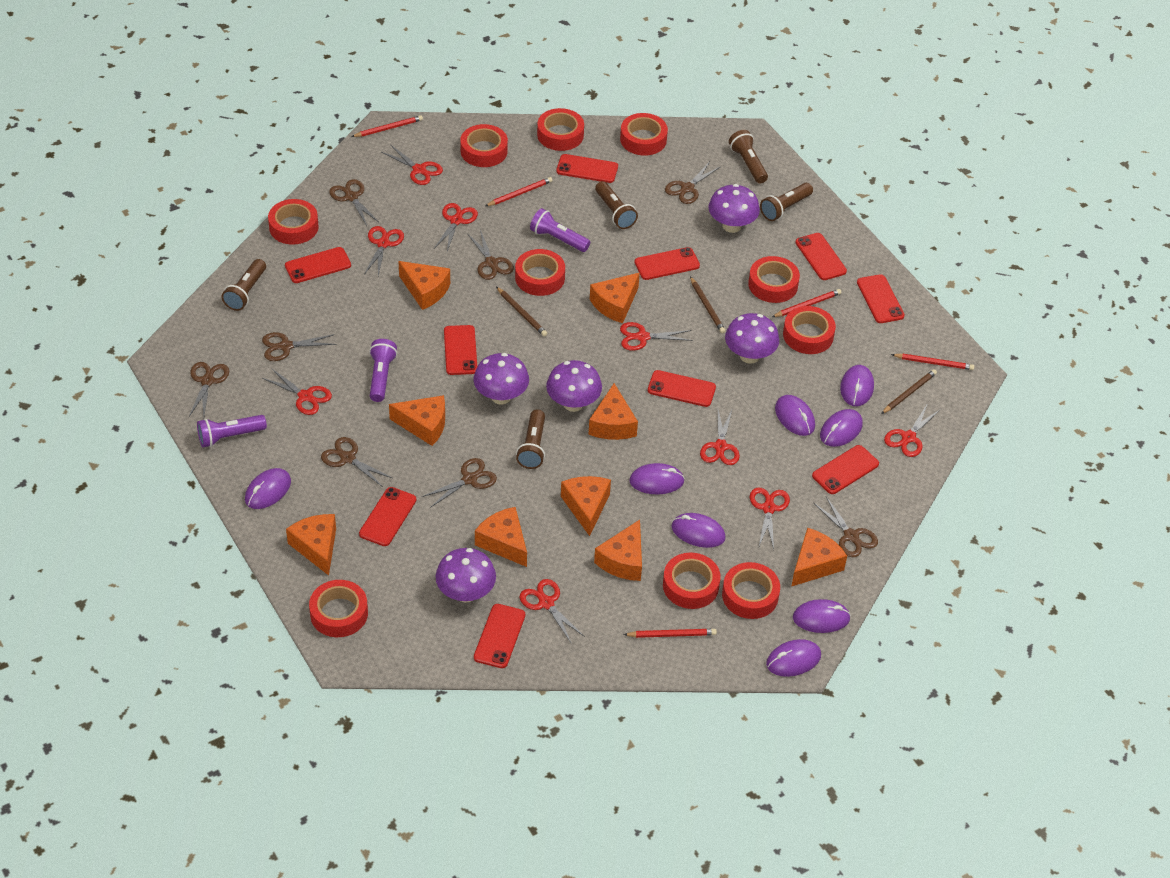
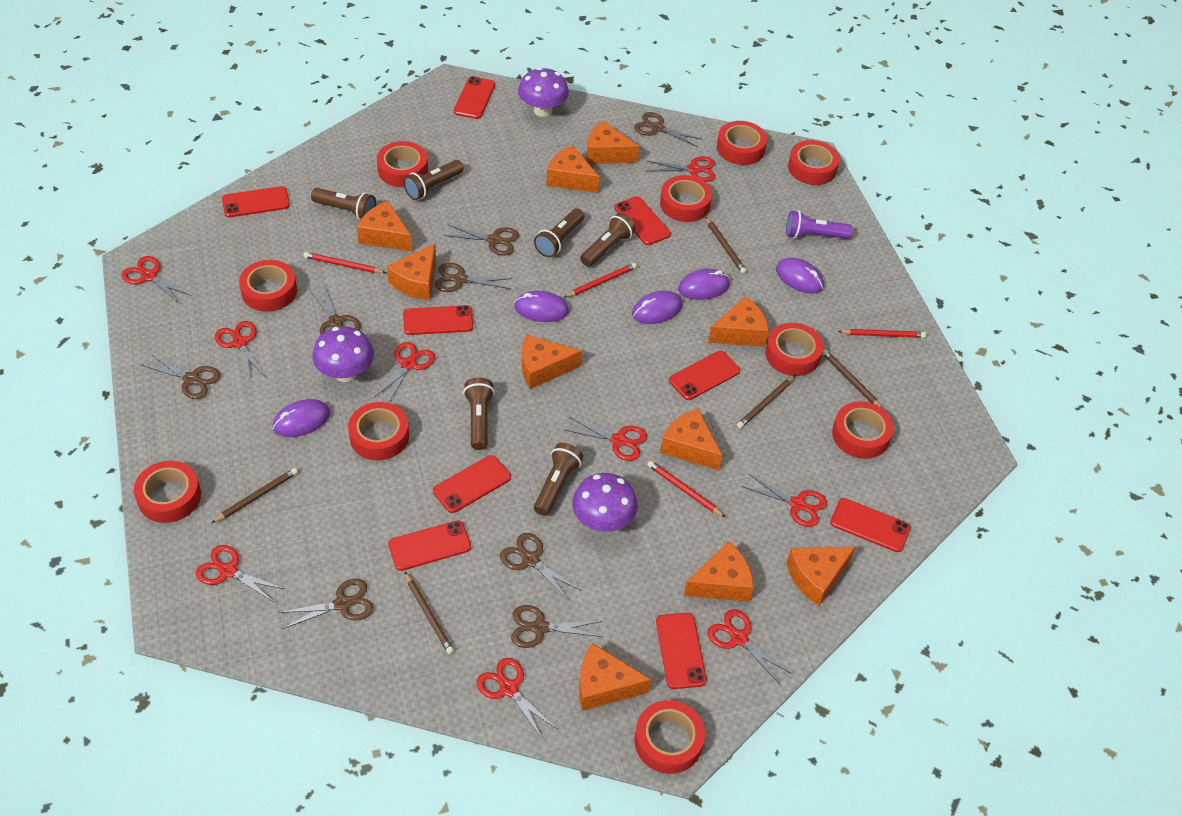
brown flashlight: 5 -> 6
brown pencil: 3 -> 5
orange cheese: 9 -> 10
purple flashlight: 3 -> 1
purple mouse: 8 -> 5
purple mushroom: 5 -> 3
red pencil: 5 -> 4
red phone: 10 -> 9

